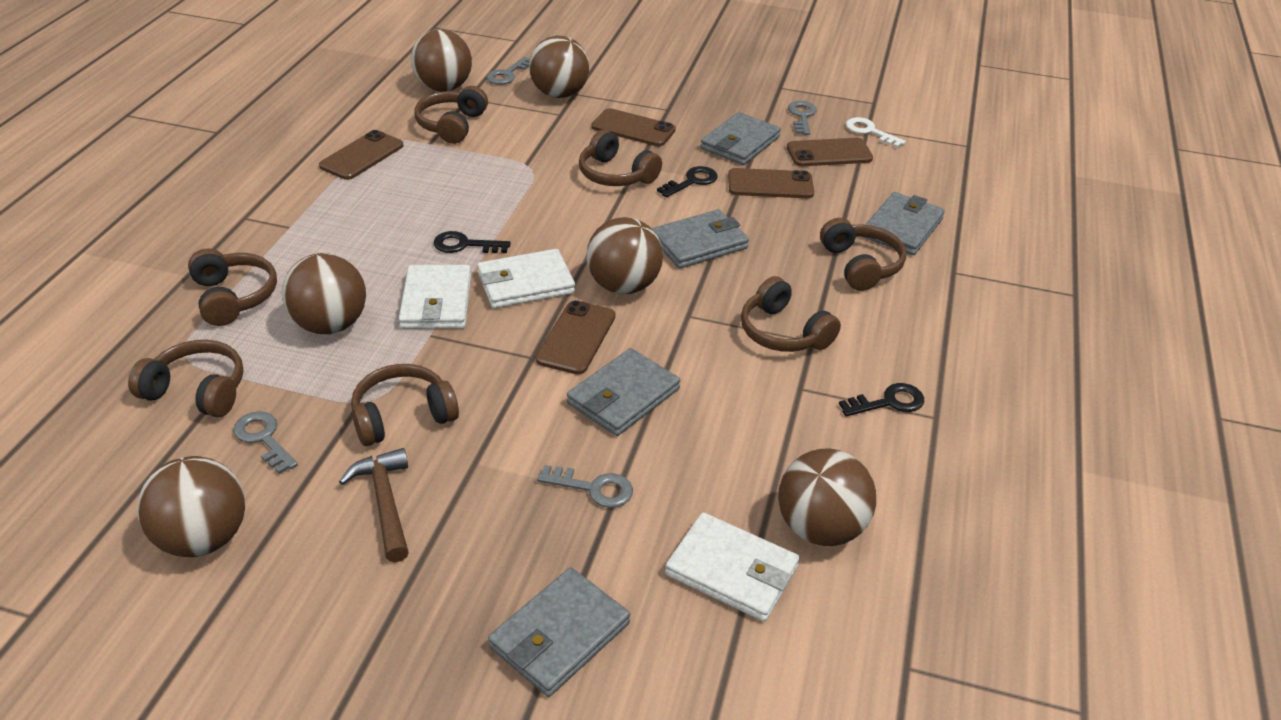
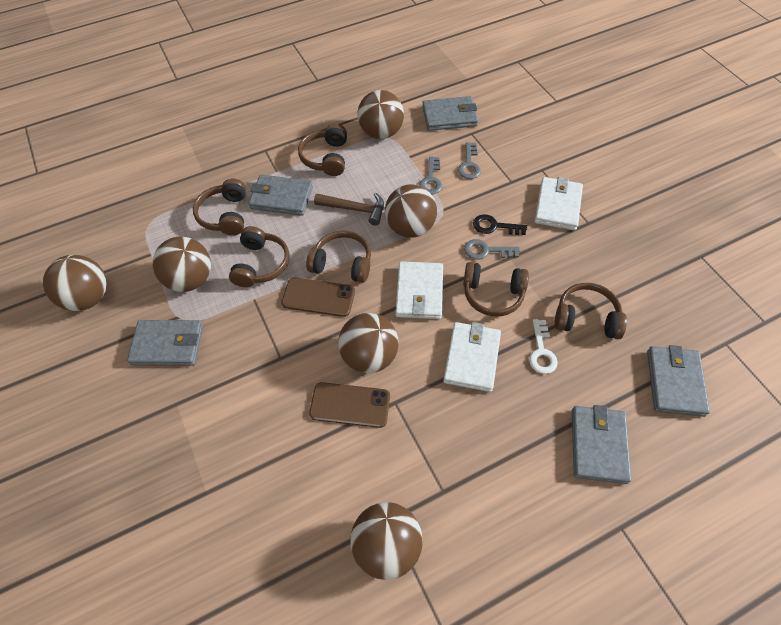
black key: 3 -> 1
brown headphones: 7 -> 6
brown phone: 5 -> 2
grey key: 4 -> 3

